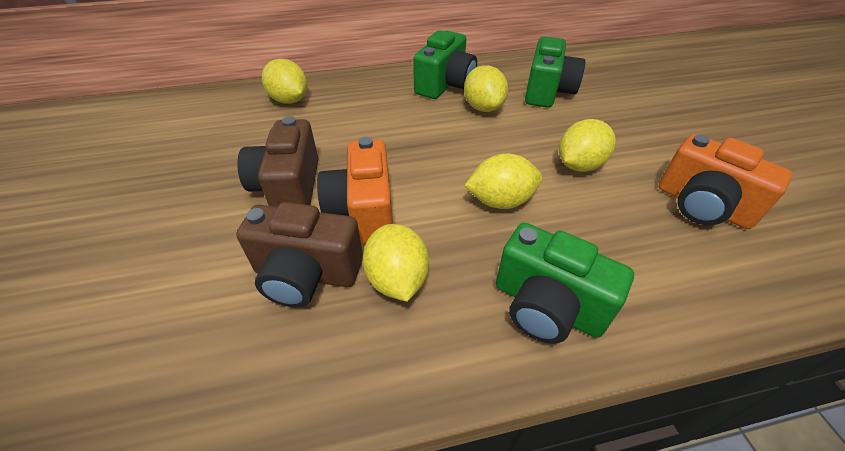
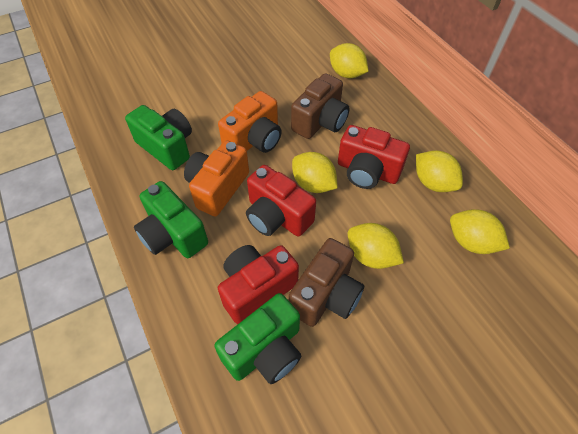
red camera: 0 -> 3

